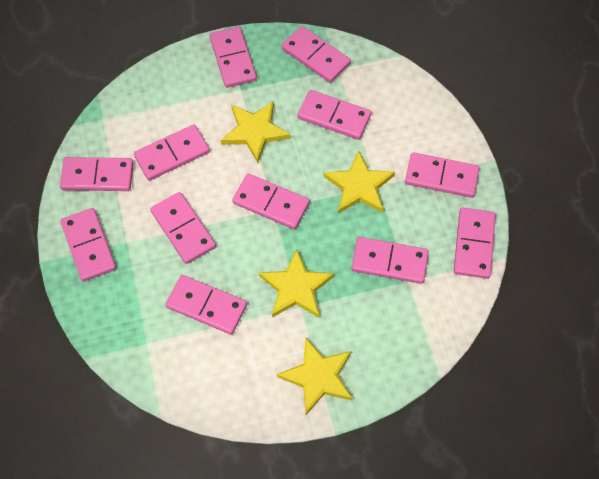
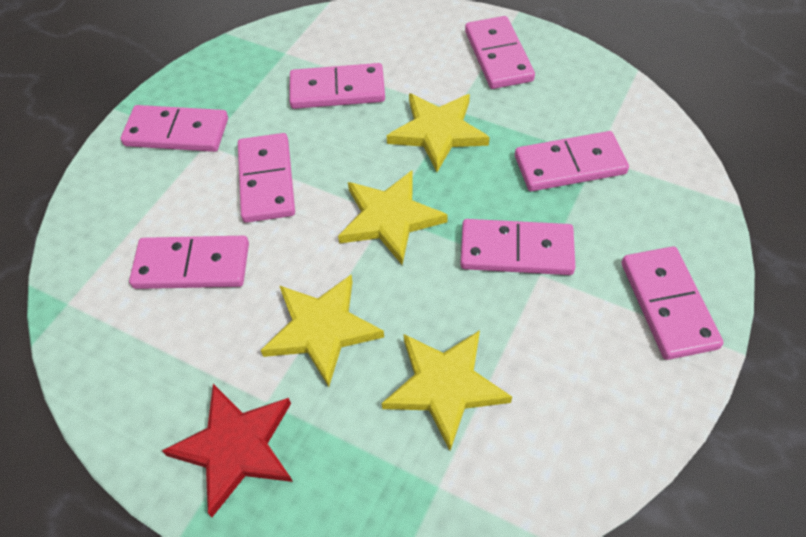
pink domino: 12 -> 8
red star: 0 -> 1

